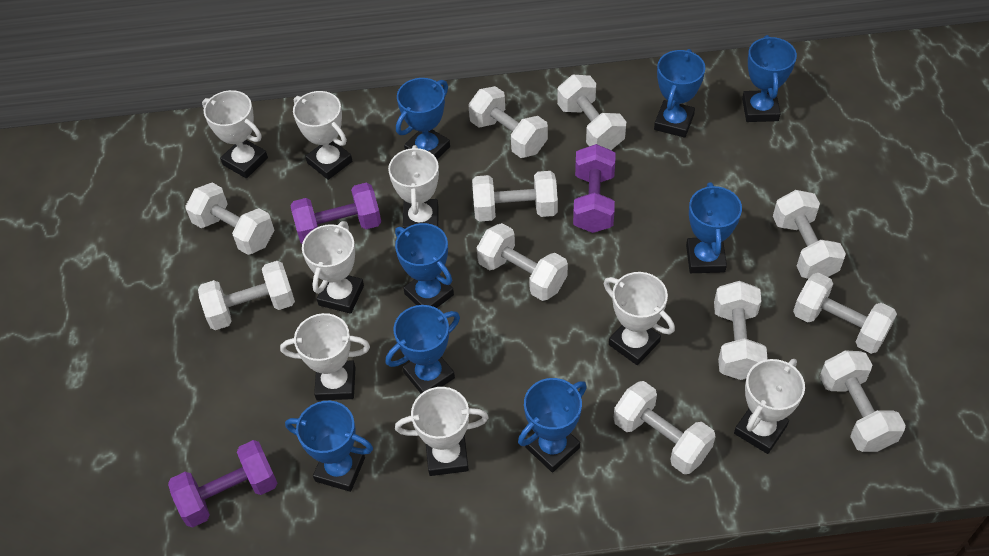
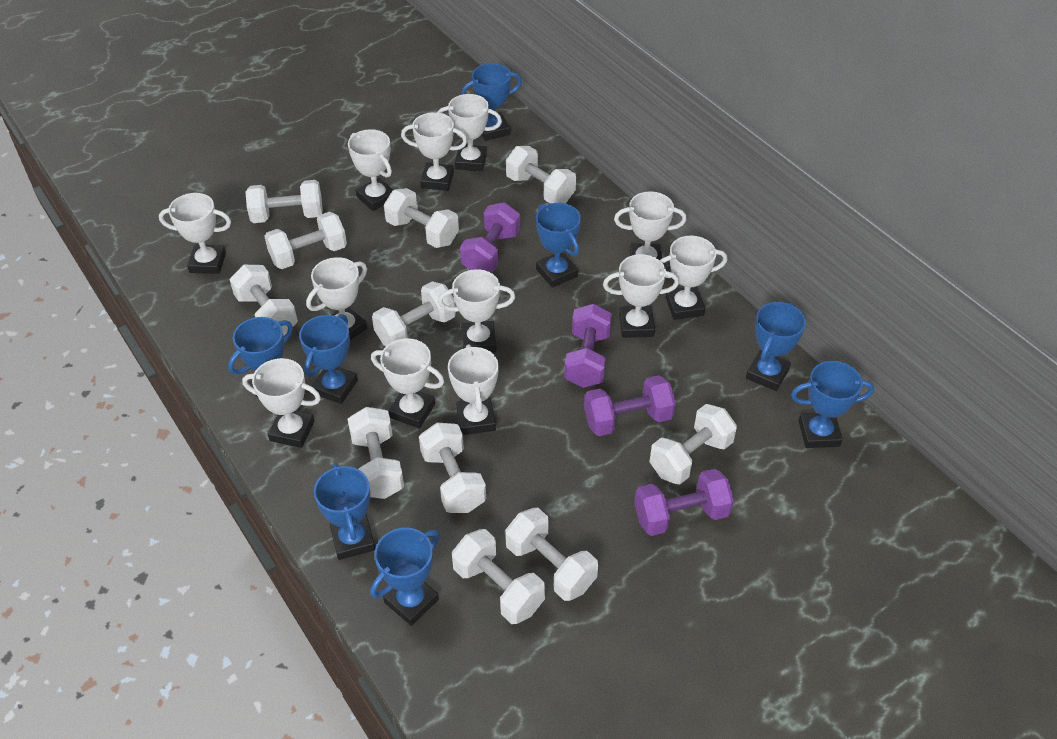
purple dumbbell: 3 -> 4
white trophy: 8 -> 12

